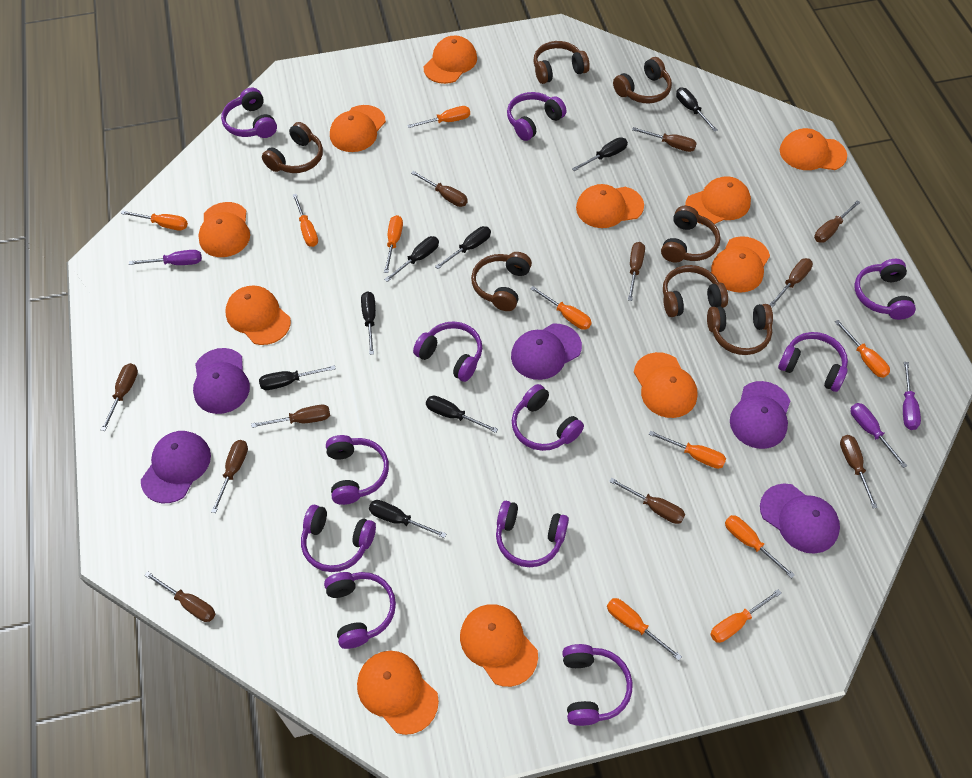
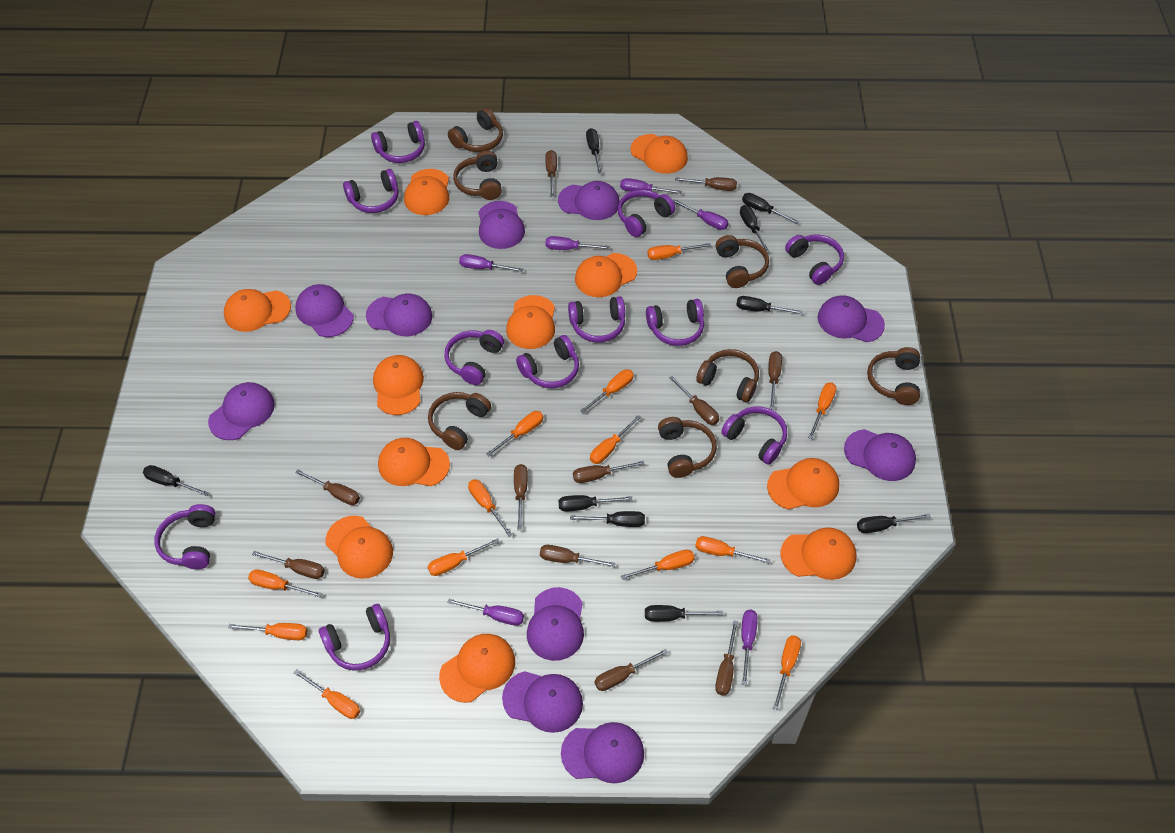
black screwdriver: 8 -> 9
orange screwdriver: 10 -> 13
purple cap: 5 -> 10
purple screwdriver: 3 -> 6

